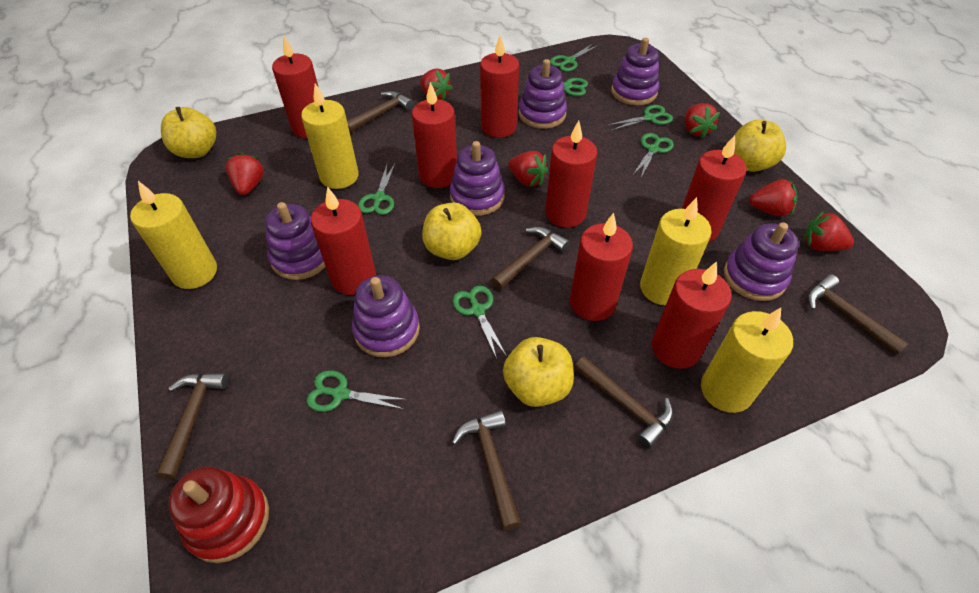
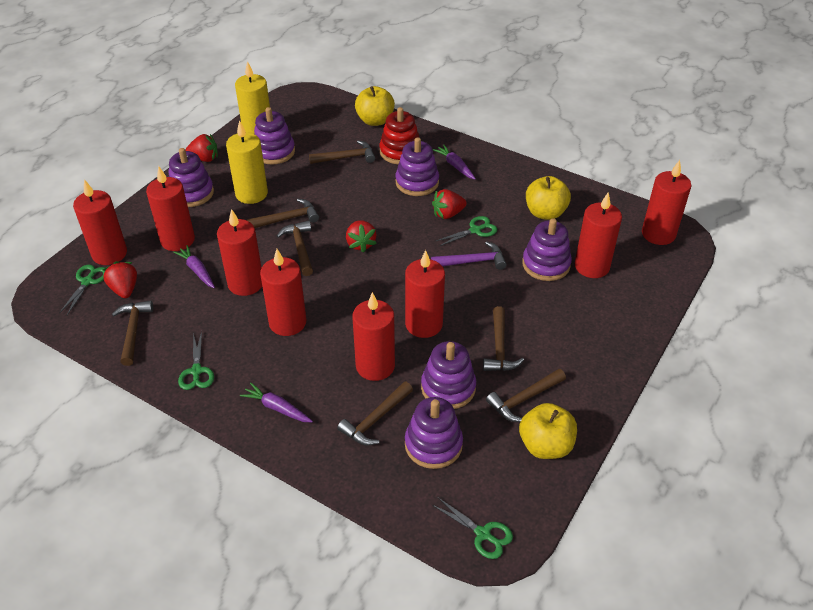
brown hammer: 6 -> 7
green scissors: 7 -> 4
purple carrot: 0 -> 3
purple hammer: 0 -> 1
red strawberry: 6 -> 4
yellow apple: 4 -> 3
yellow candle: 4 -> 2

